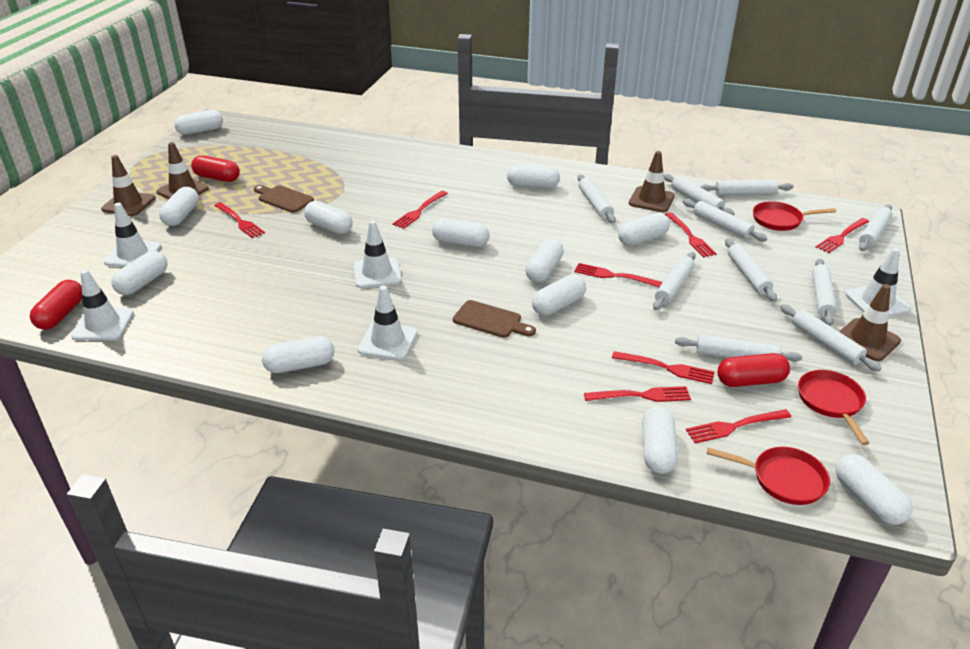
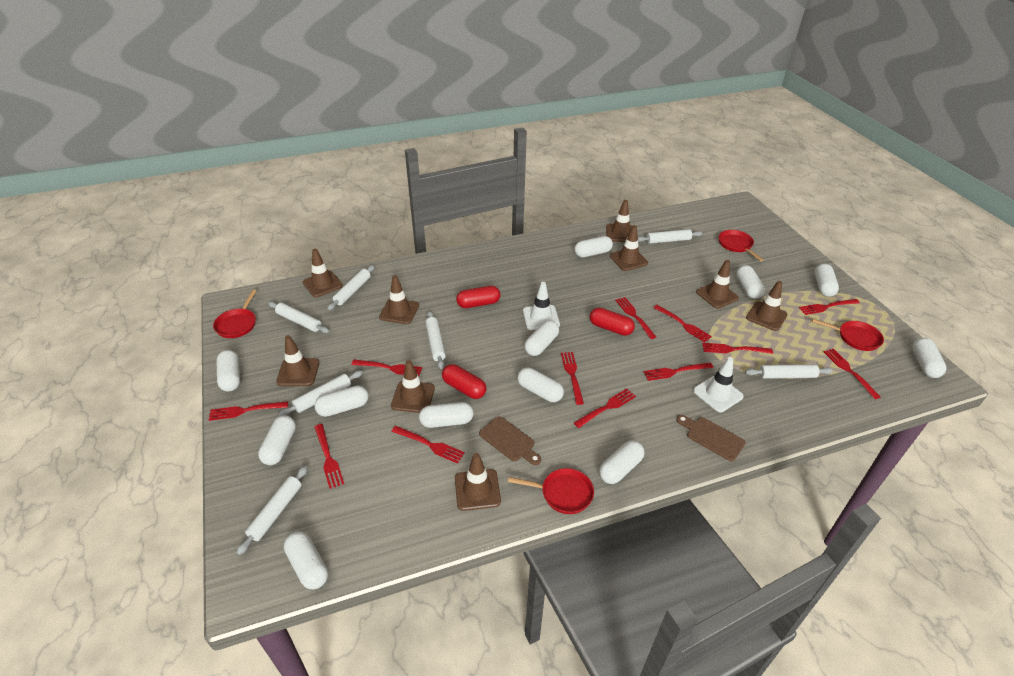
brown traffic cone: 4 -> 9
red fork: 8 -> 12
red pan: 3 -> 4
white rolling pin: 10 -> 7
white traffic cone: 5 -> 2

